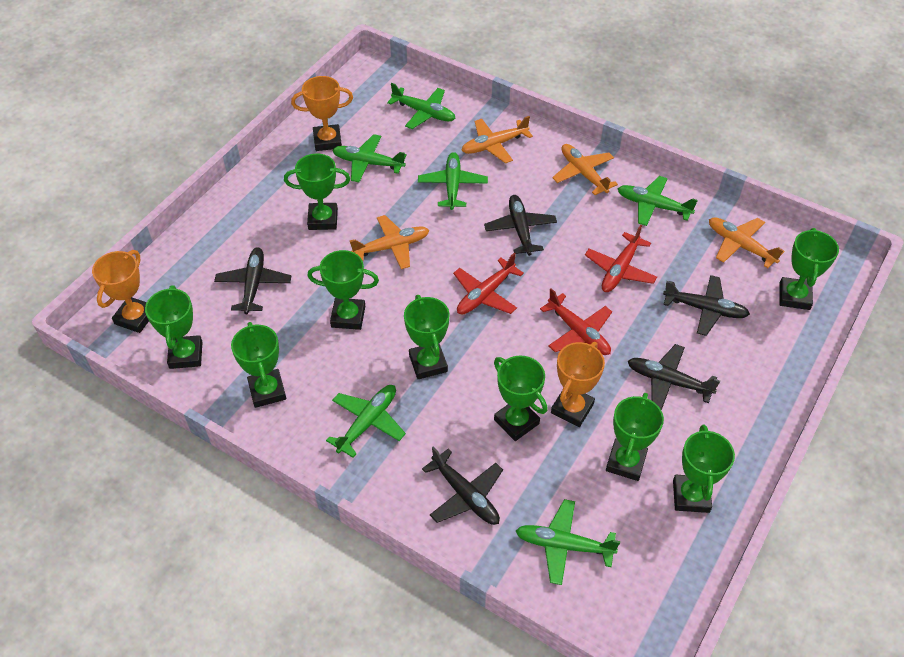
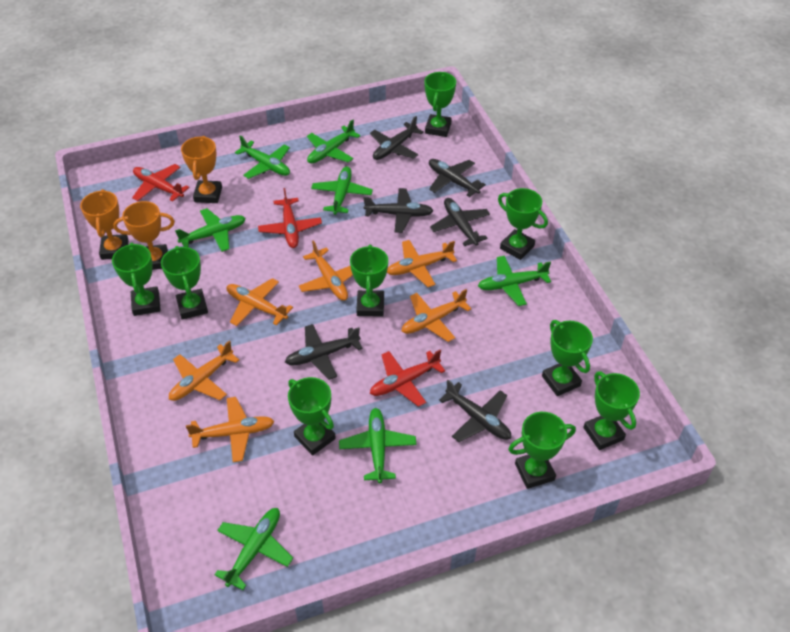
black plane: 5 -> 6
green plane: 6 -> 7
orange plane: 4 -> 6

